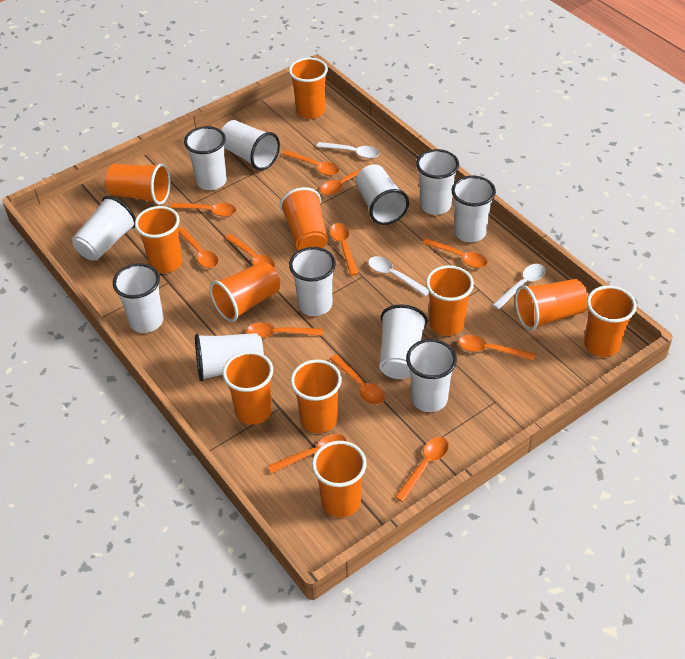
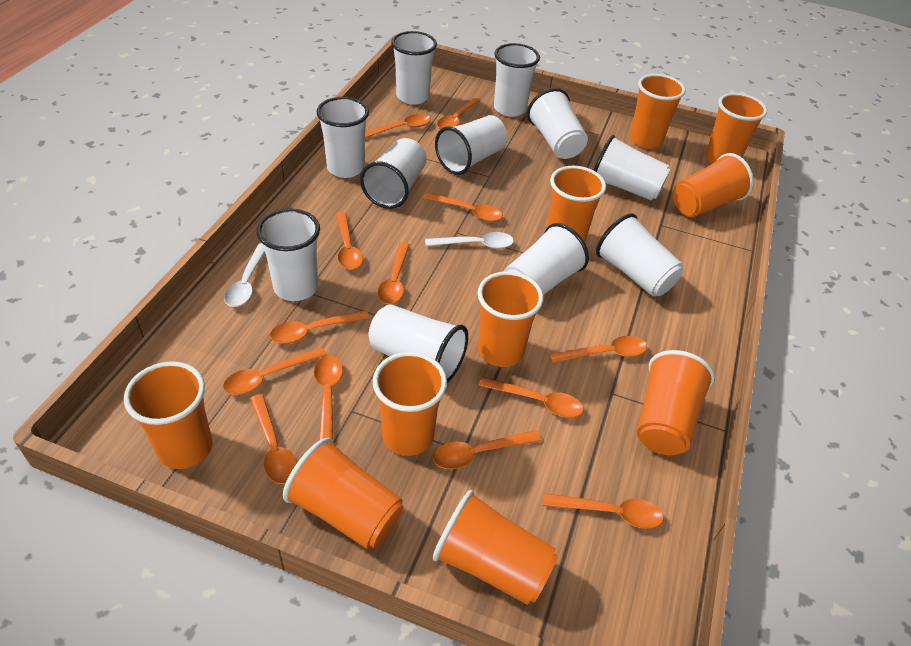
orange cup: 11 -> 10
orange spoon: 12 -> 13
white spoon: 3 -> 2

